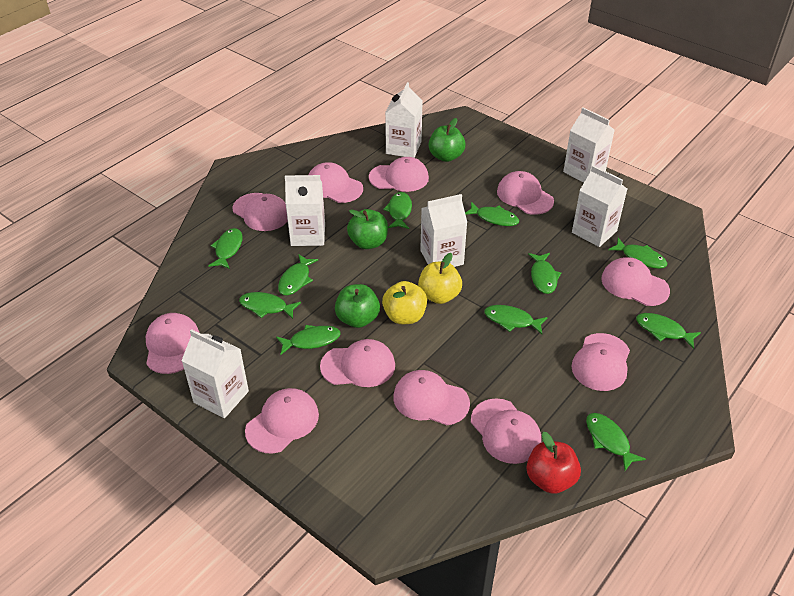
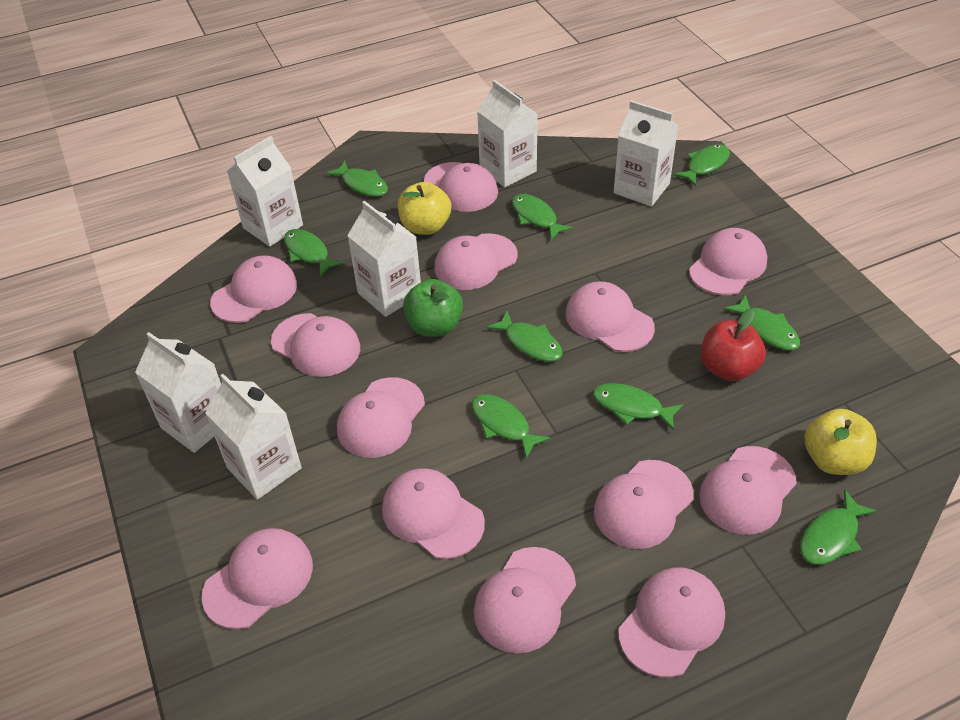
green apple: 3 -> 1
green fish: 11 -> 9
pink cap: 11 -> 13

